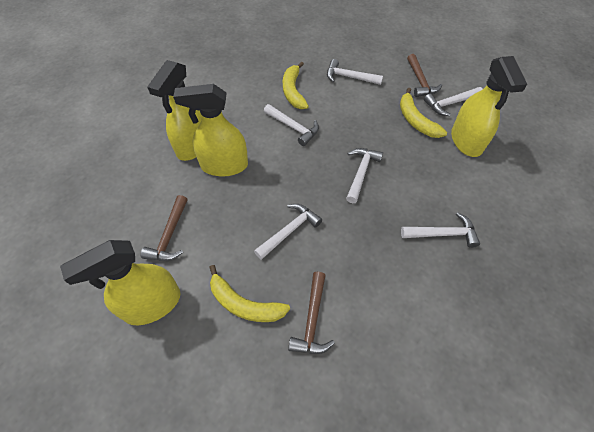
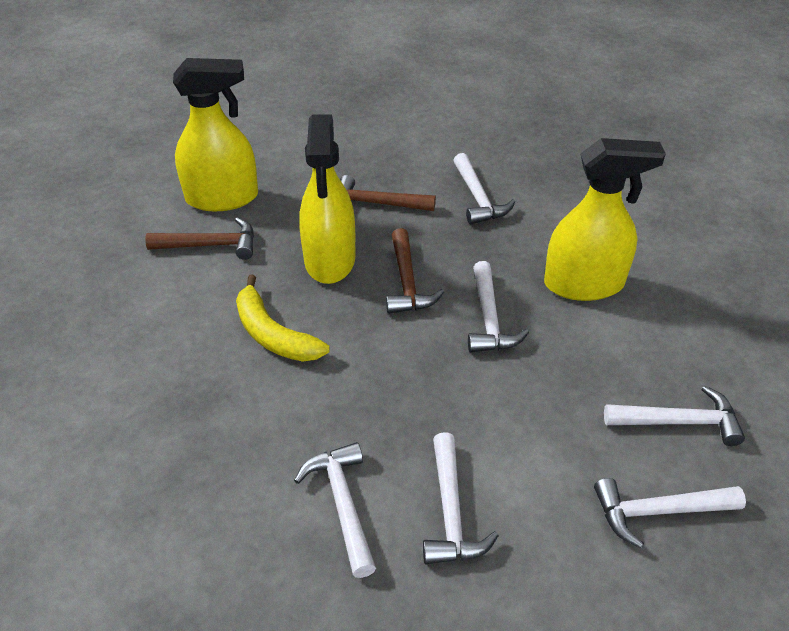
yellow banana: 3 -> 1
yellow spray bottle: 4 -> 3

